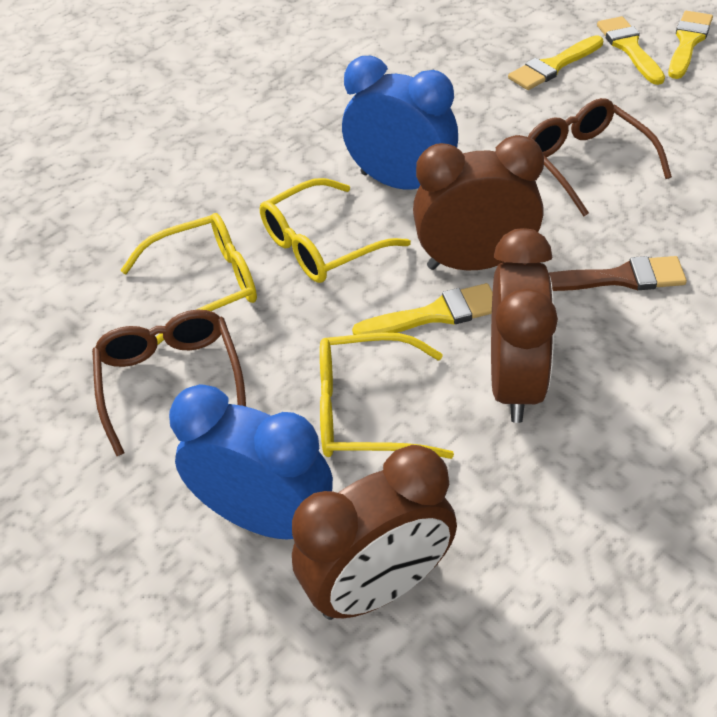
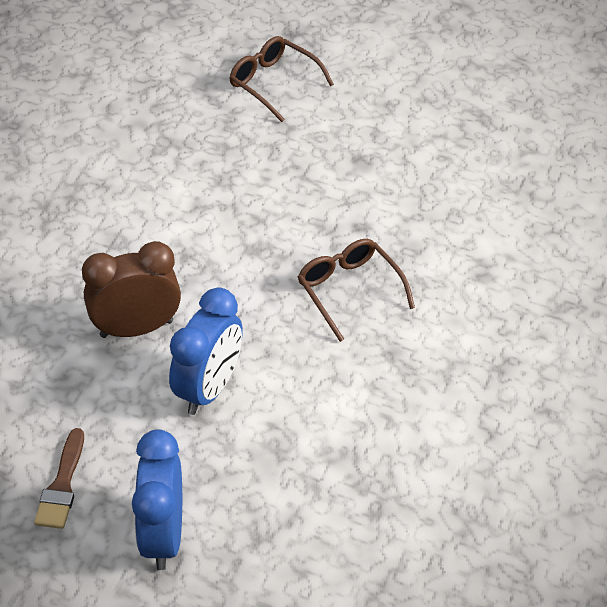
brown clock: 3 -> 1
yellow brush: 4 -> 0
yellow glasses: 3 -> 0

